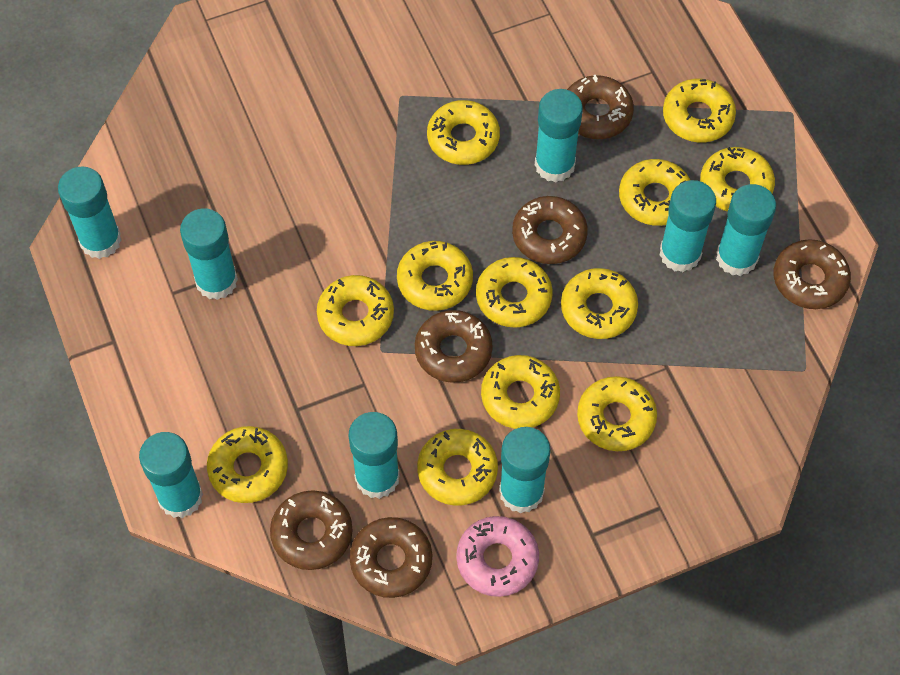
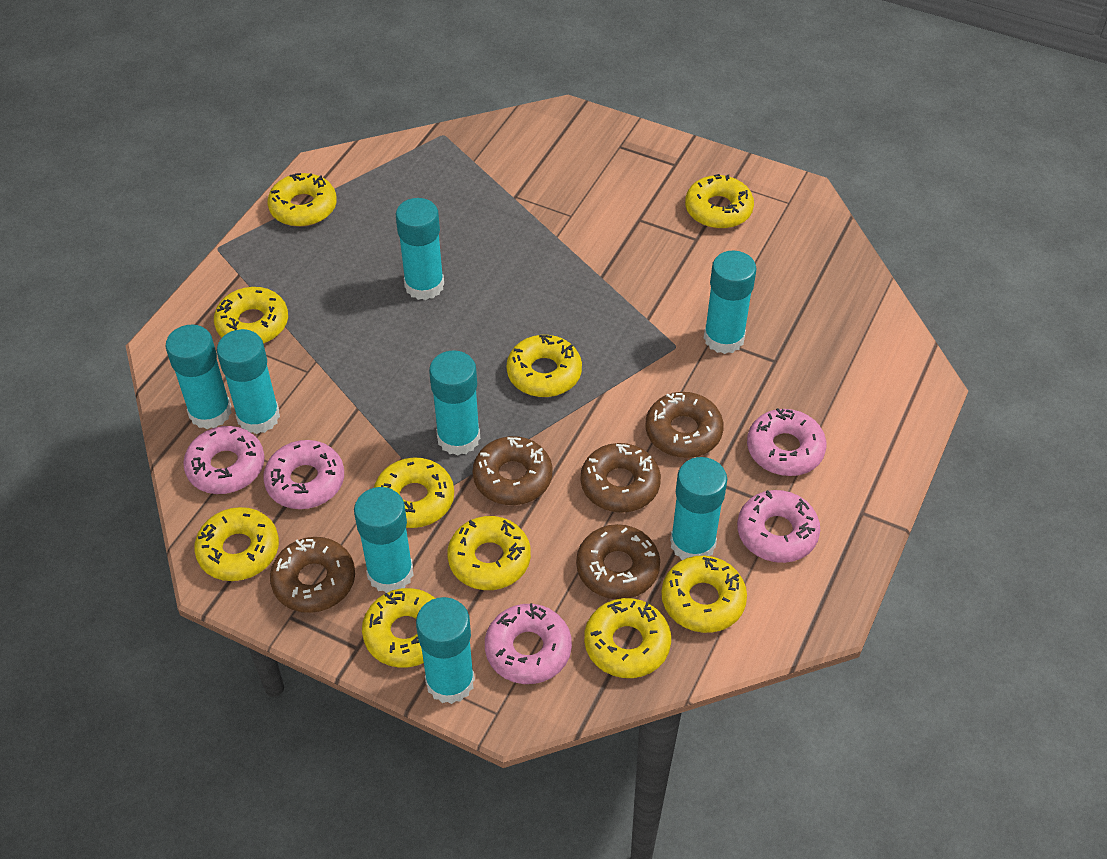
brown donut: 6 -> 5
pink donut: 1 -> 5
yellow donut: 12 -> 10

